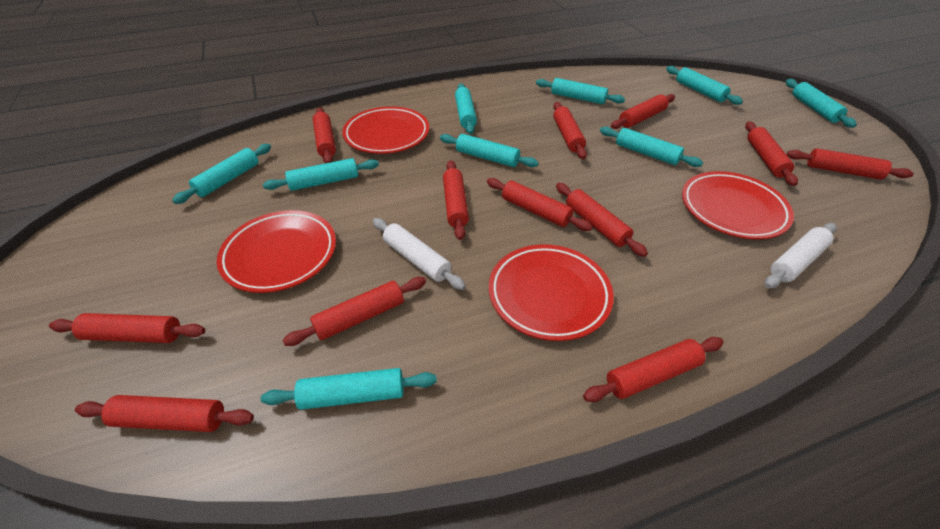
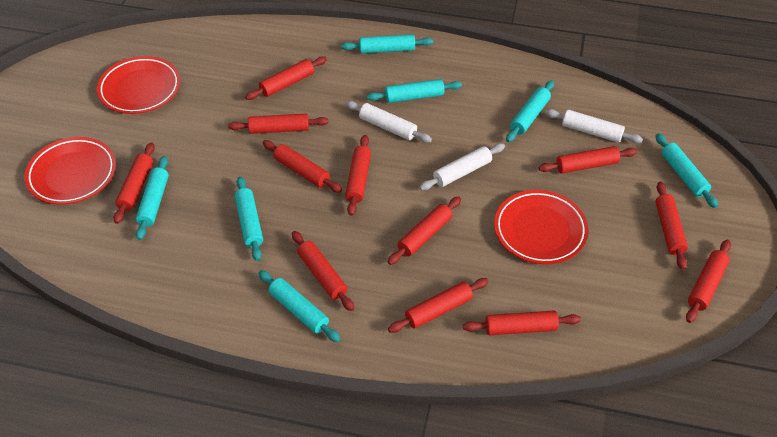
red plate: 4 -> 3
turquoise rolling pin: 9 -> 7
white rolling pin: 2 -> 3

